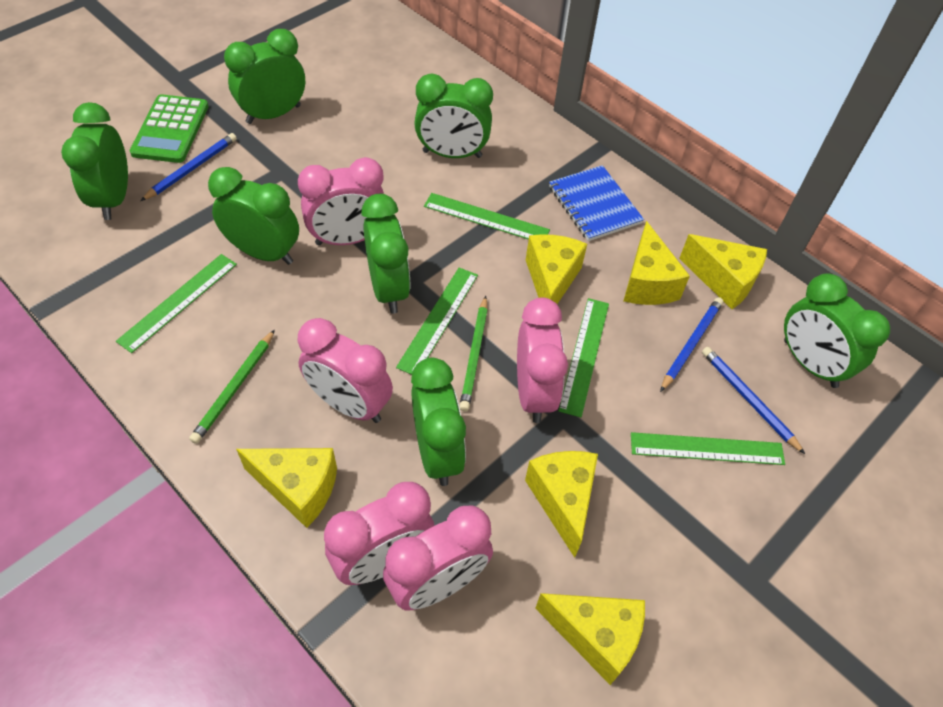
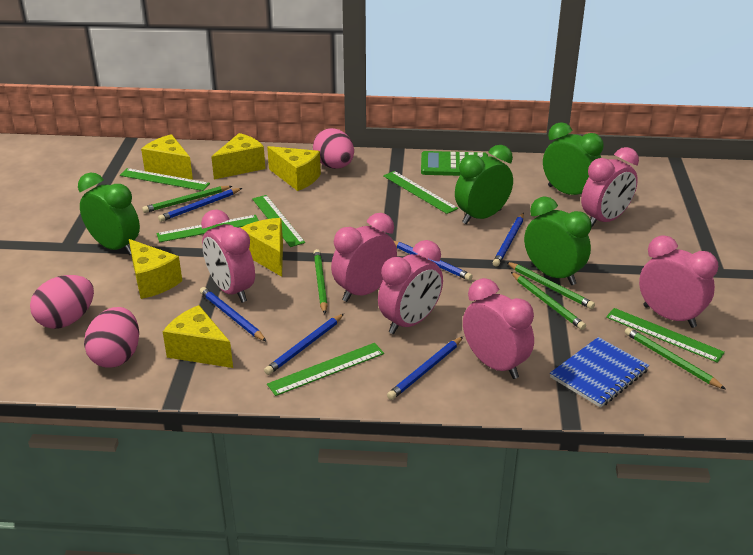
blue pencil: 3 -> 6
green clock: 7 -> 4
green pencil: 2 -> 5
green ruler: 5 -> 6
pink clock: 5 -> 6
pink egg: 0 -> 3

